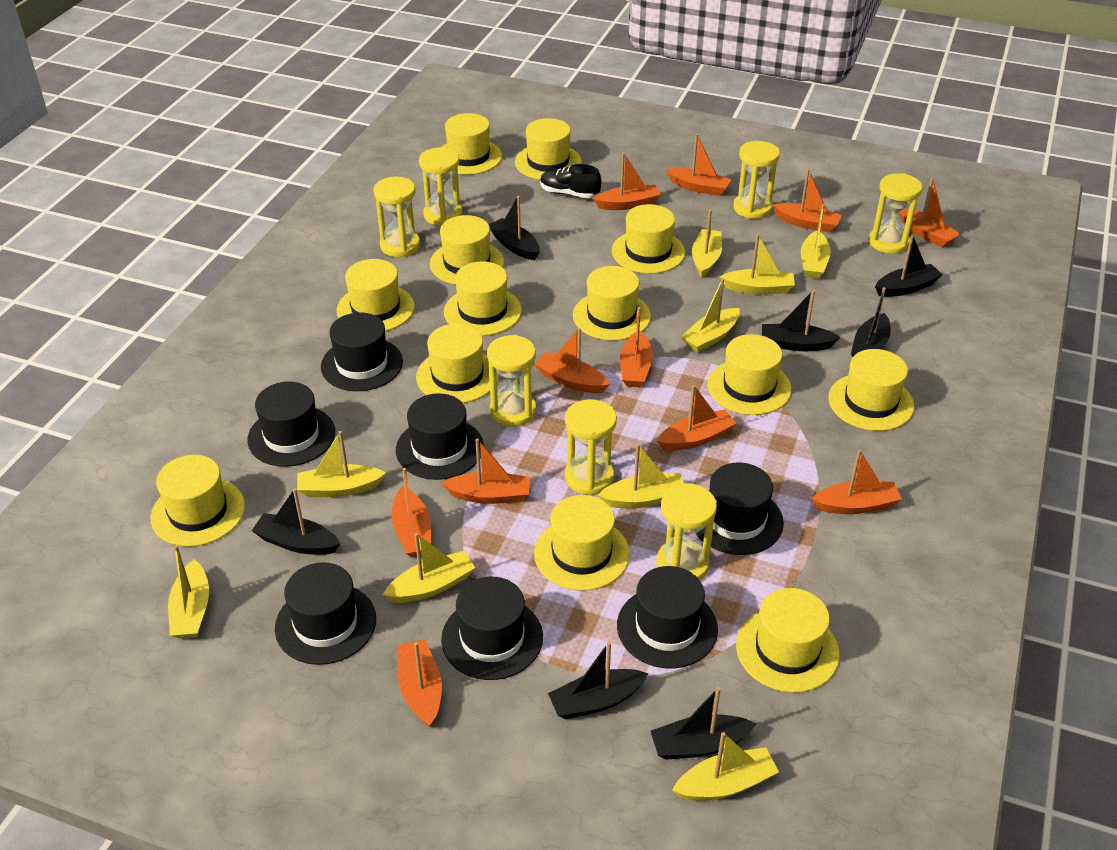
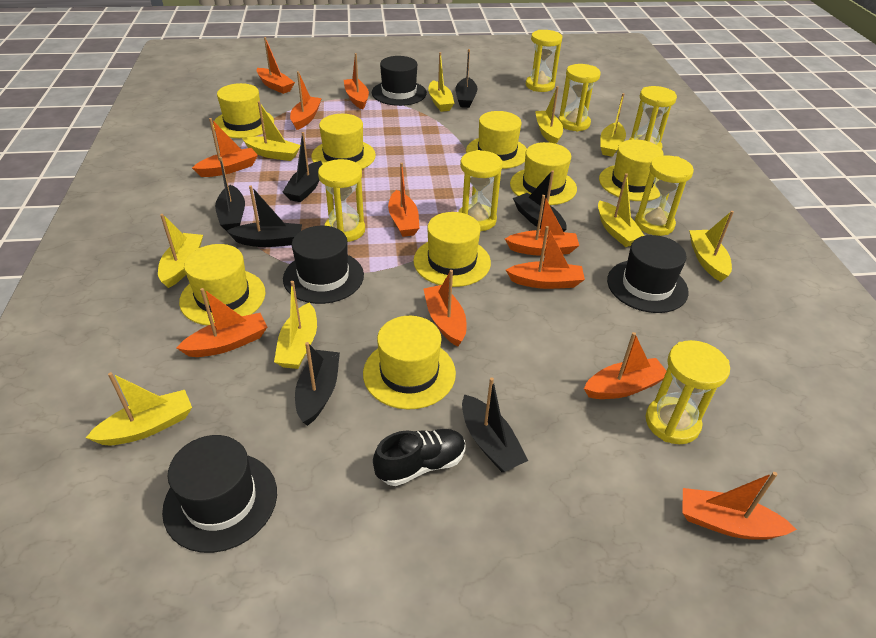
black hat: 7 -> 4
yellow hat: 13 -> 8

